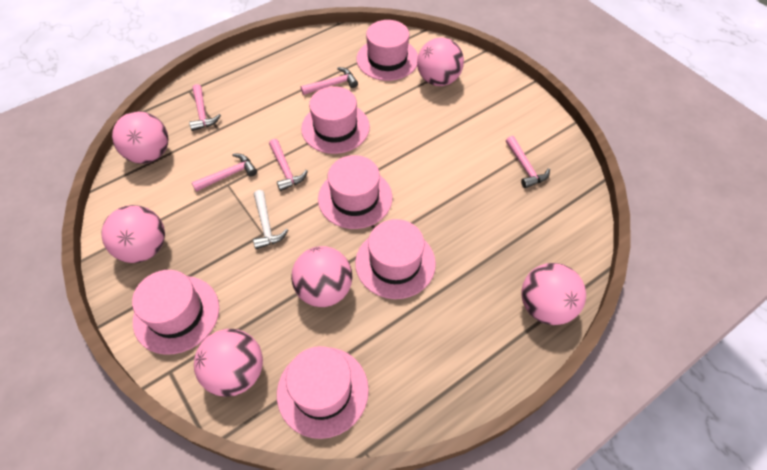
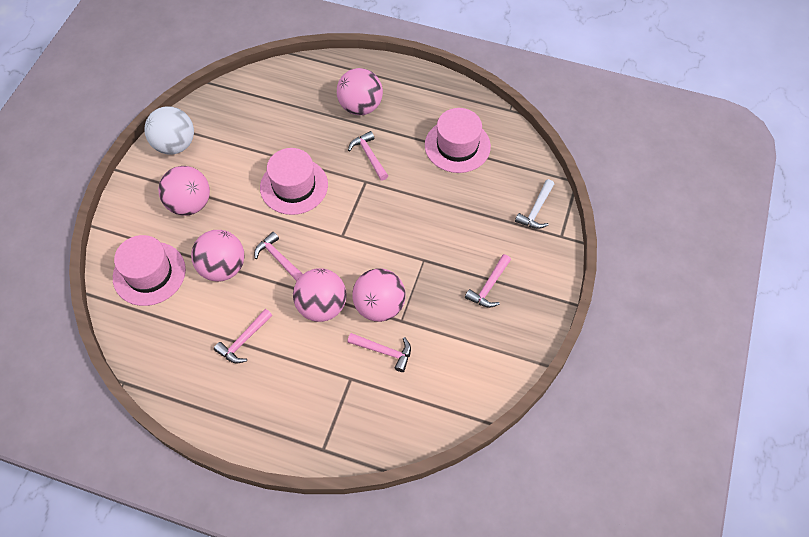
pink ball: 6 -> 5
pink hat: 6 -> 3
white ball: 0 -> 1

